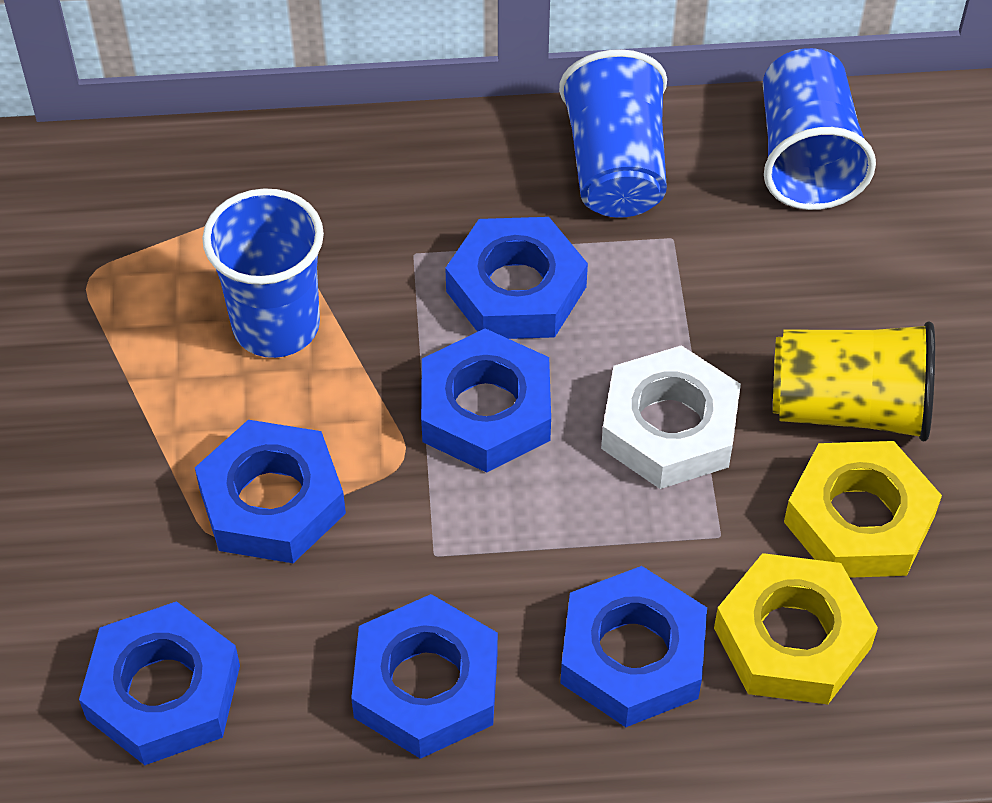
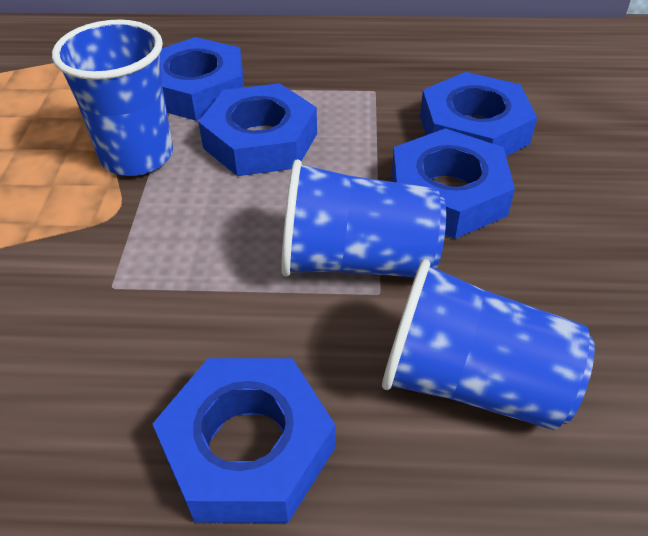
blue nut: 6 -> 5
white nut: 1 -> 0
yellow cup: 1 -> 0
yellow nut: 2 -> 0

